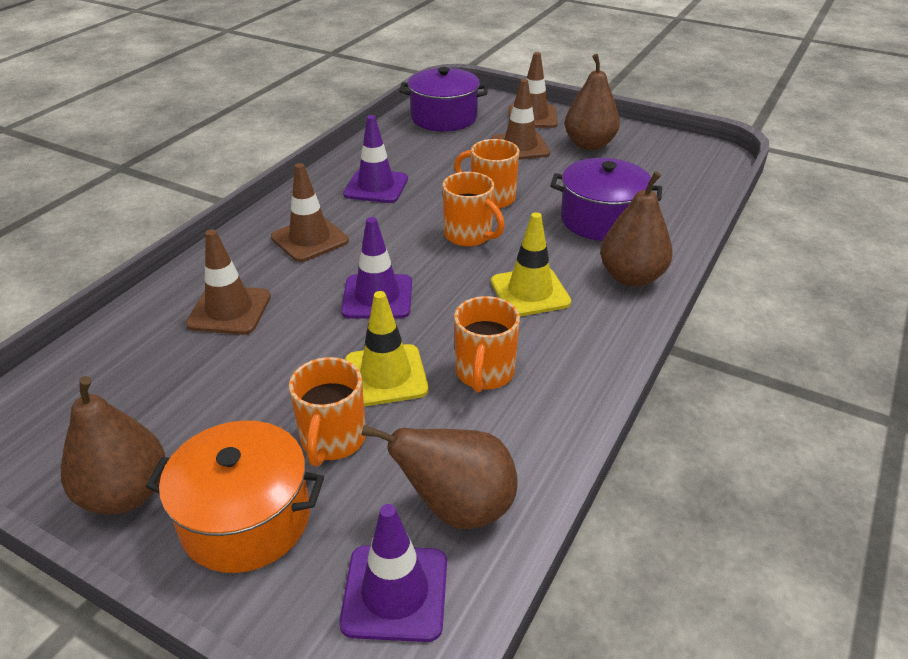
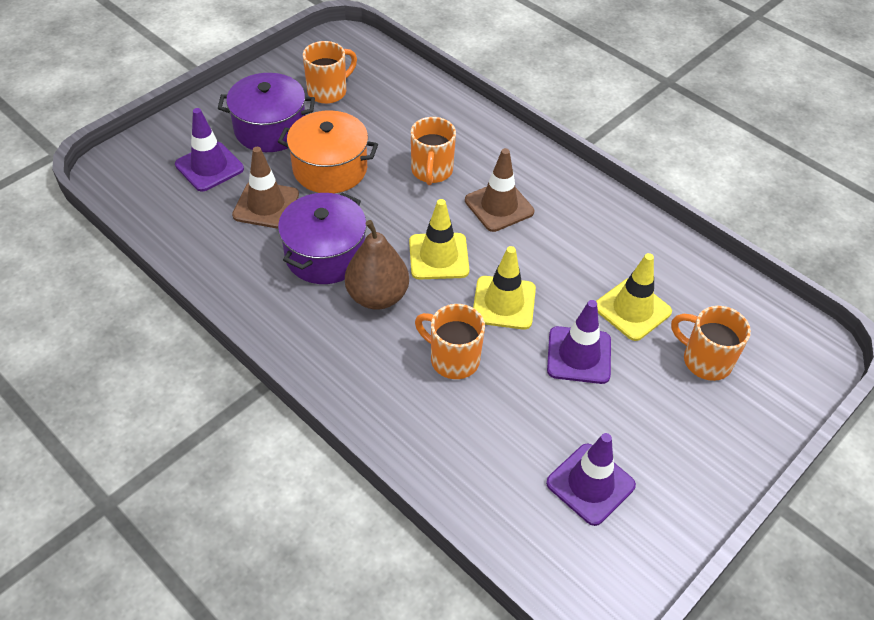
brown pear: 4 -> 1
brown traffic cone: 4 -> 2
yellow traffic cone: 2 -> 3

